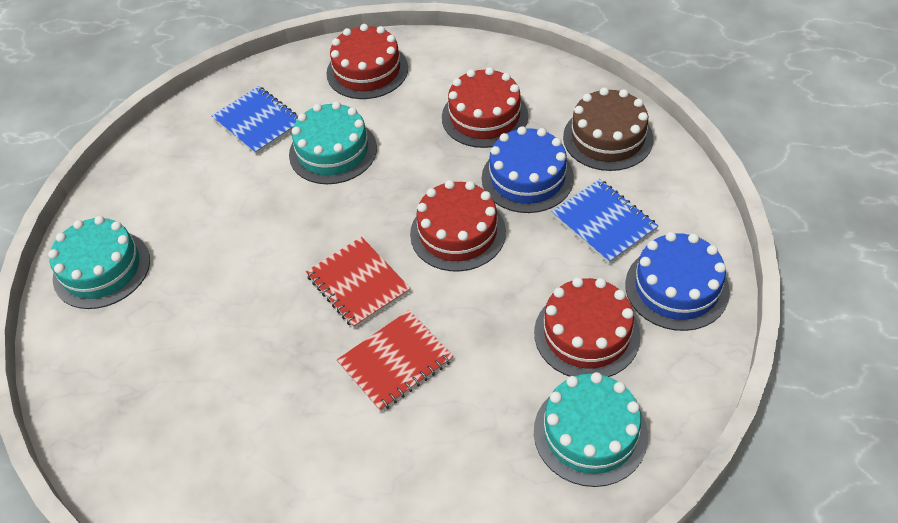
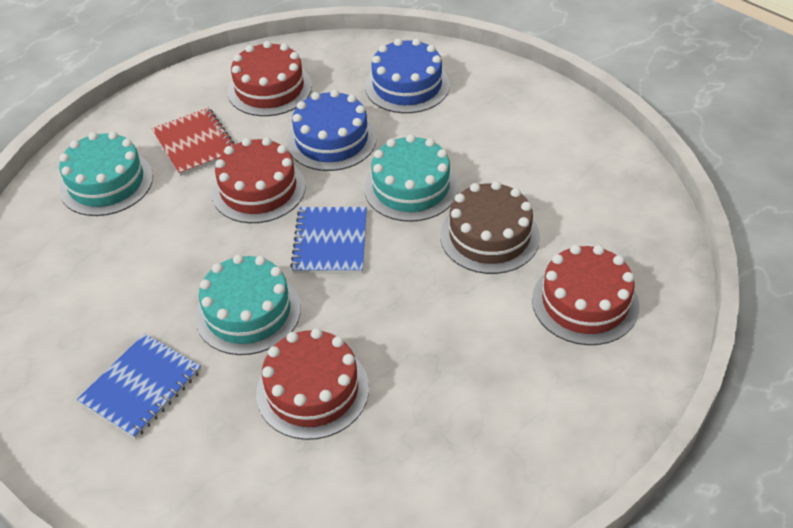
red notebook: 2 -> 1

